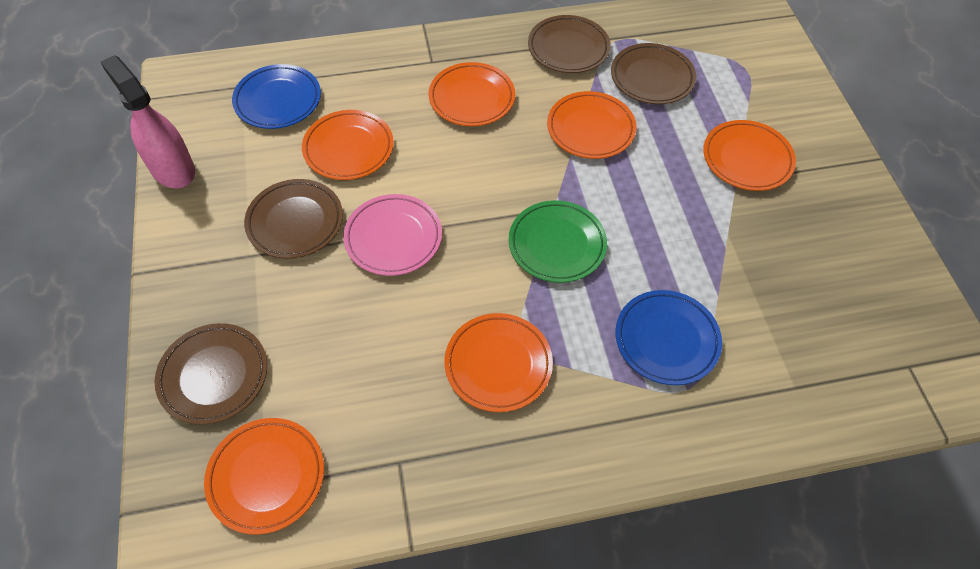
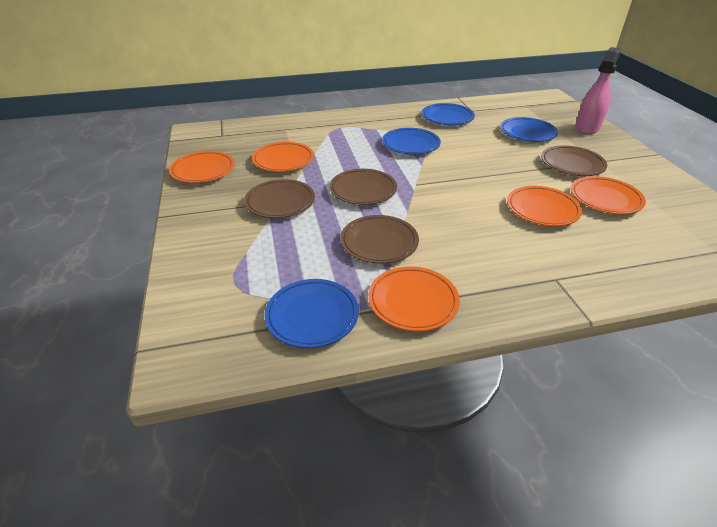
blue plate: 2 -> 4
green plate: 1 -> 0
orange plate: 6 -> 5
pink plate: 1 -> 0

